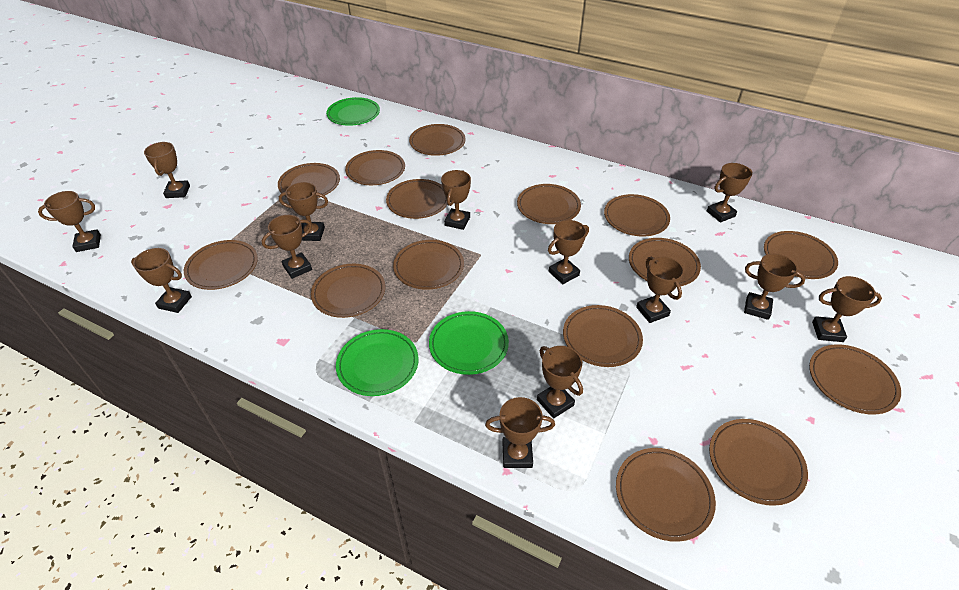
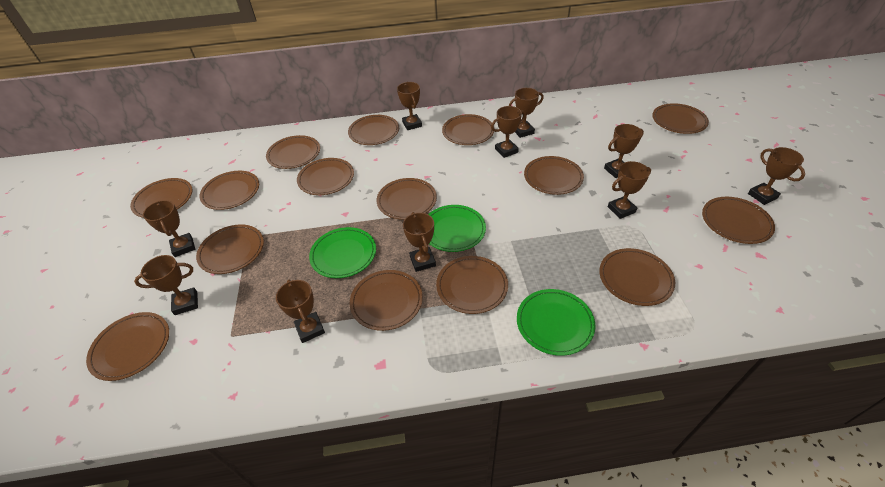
brown trophy: 13 -> 10

